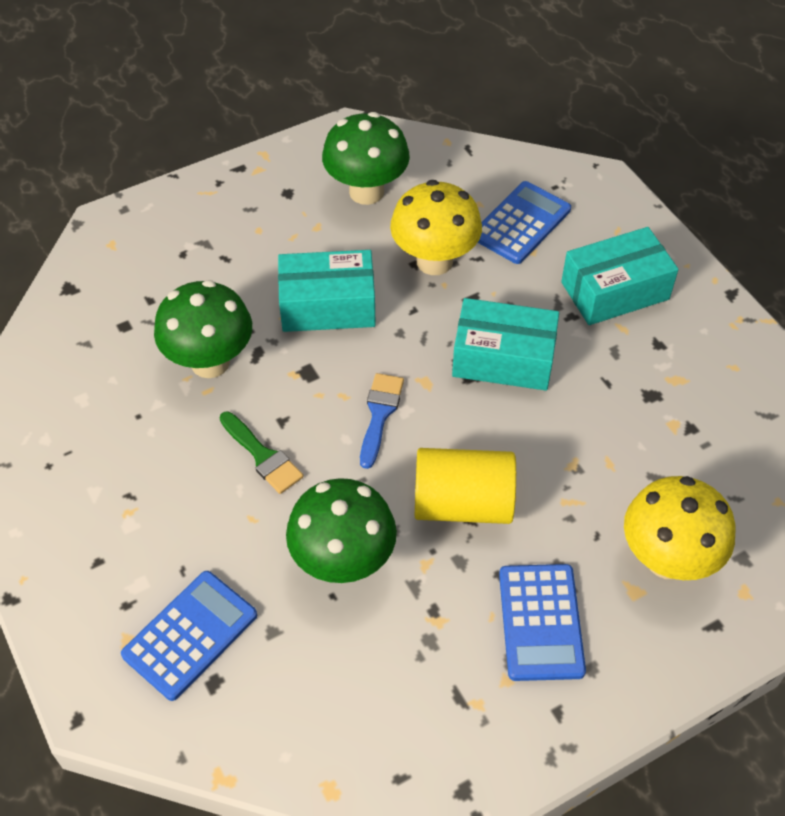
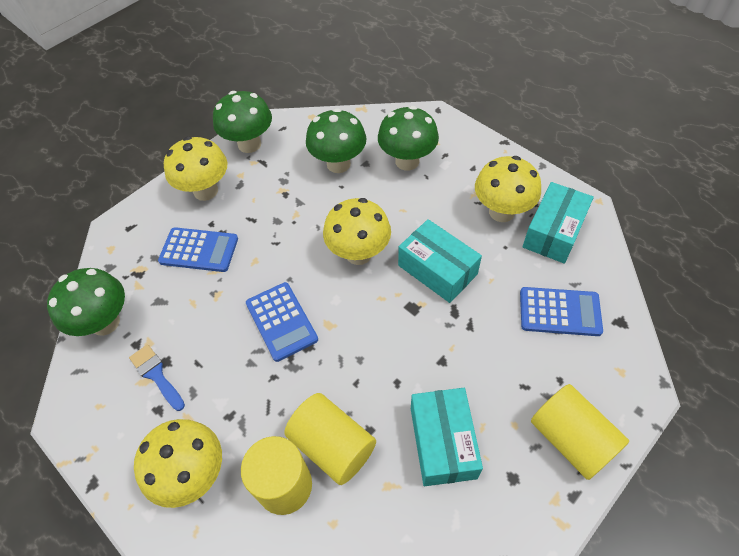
green brush: 1 -> 0
green mushroom: 3 -> 4
yellow cylinder: 1 -> 3
yellow mushroom: 2 -> 4

